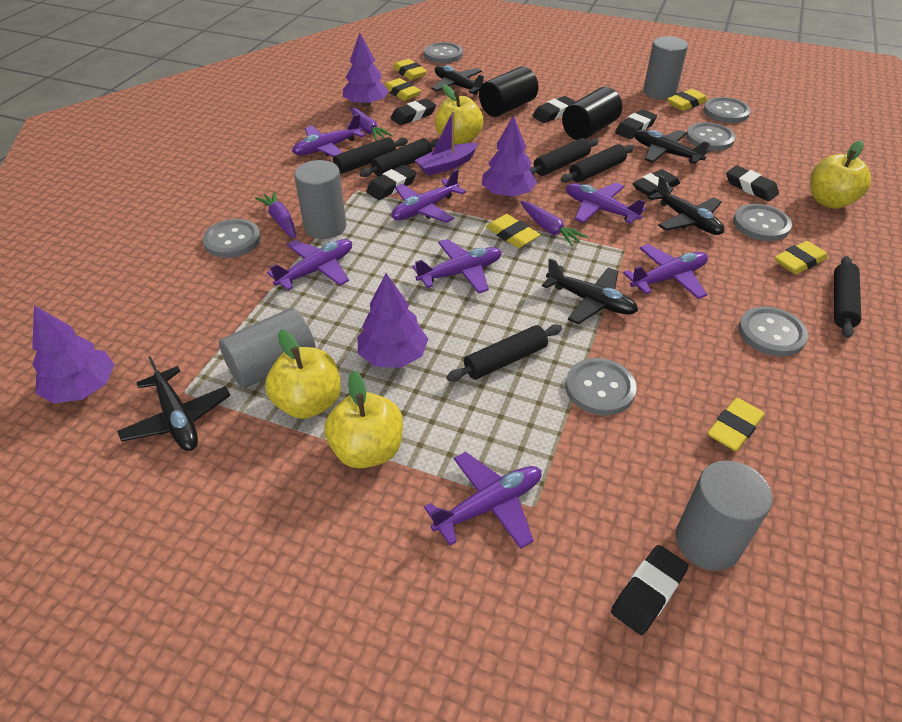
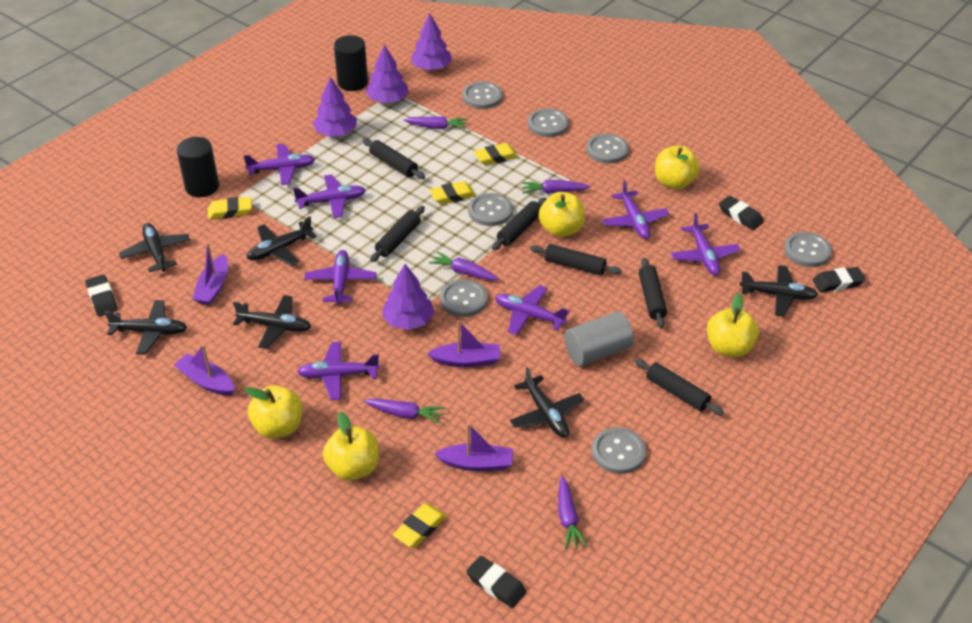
black eraser: 7 -> 4
black plane: 5 -> 6
grey cylinder: 4 -> 1
purple boat: 1 -> 4
purple carrot: 3 -> 5
yellow apple: 4 -> 5
yellow eraser: 6 -> 4

